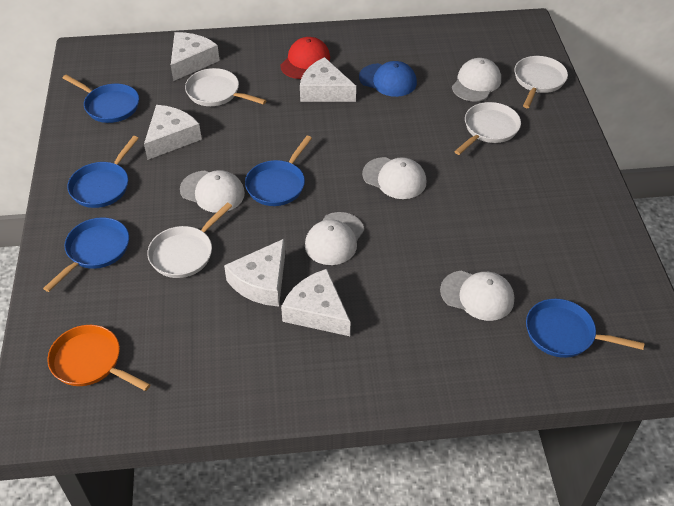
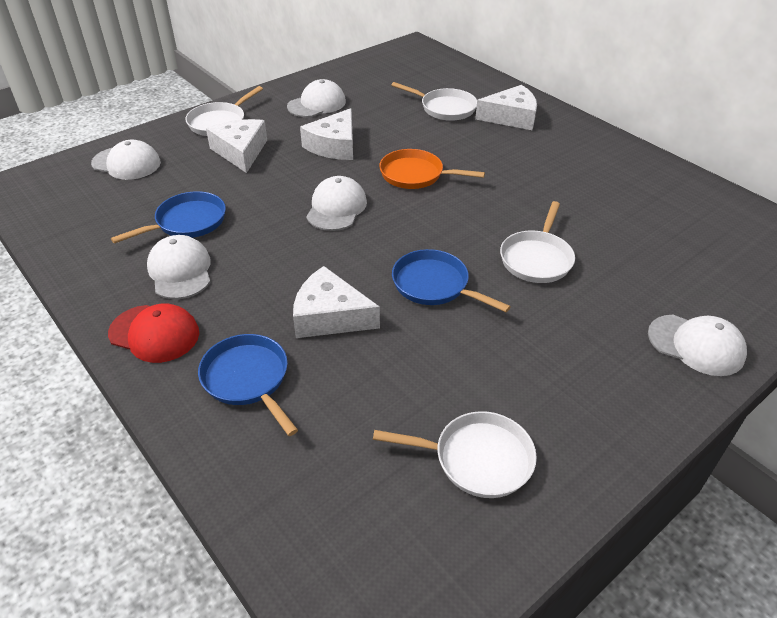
blue cap: 1 -> 0
blue pan: 5 -> 3
white cheese: 5 -> 4

